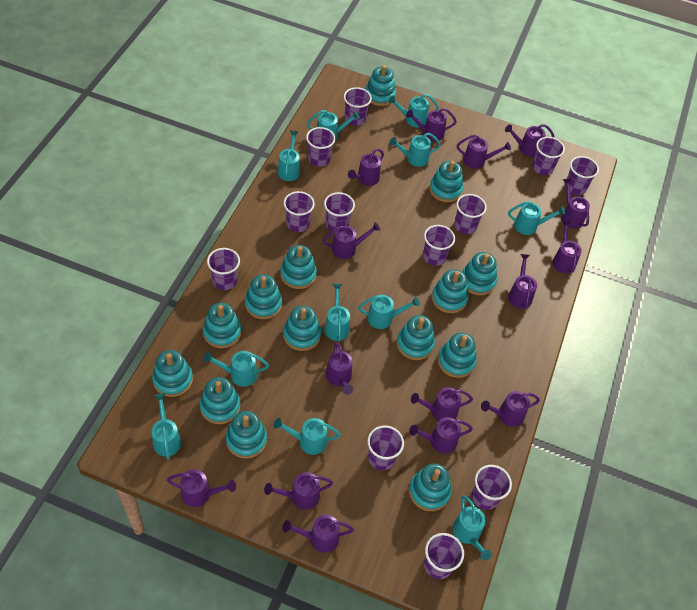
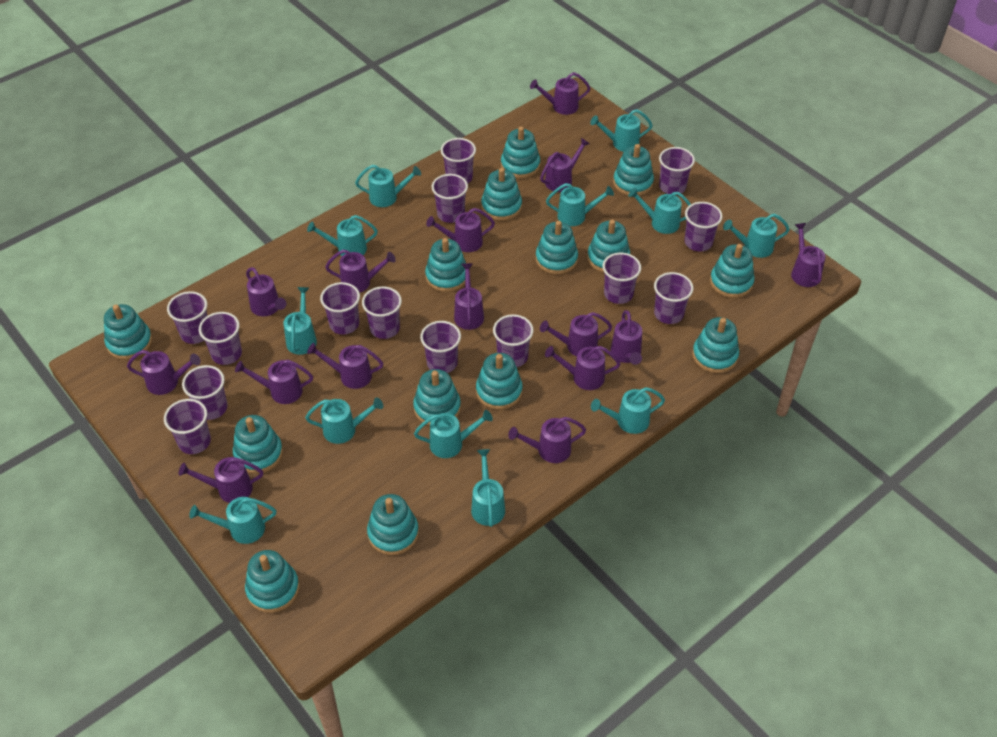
purple cup: 12 -> 14
turquoise watering can: 11 -> 12

